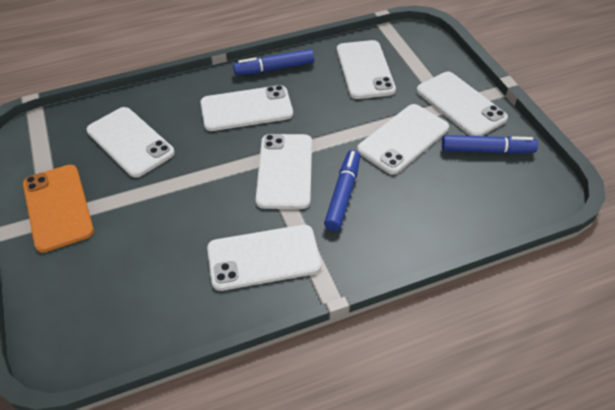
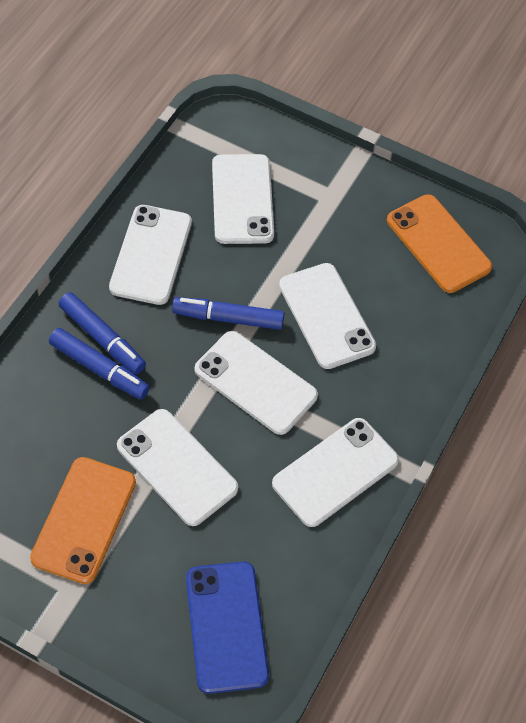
blue phone: 0 -> 1
orange phone: 1 -> 2
white phone: 7 -> 6

